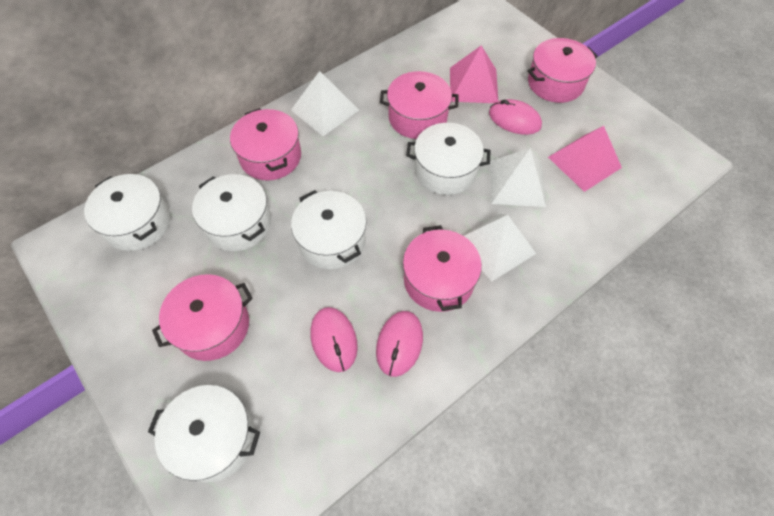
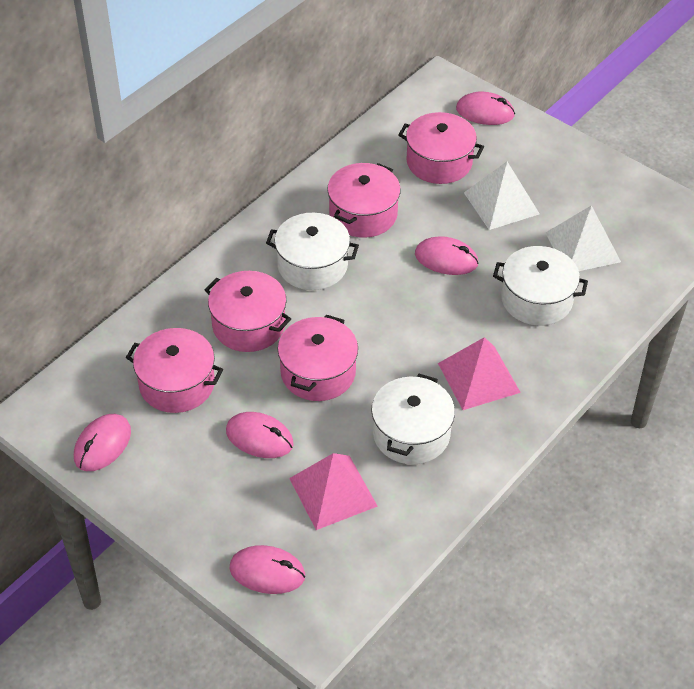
pink mouse: 3 -> 5
white pot: 5 -> 3
white pyramid: 3 -> 2

